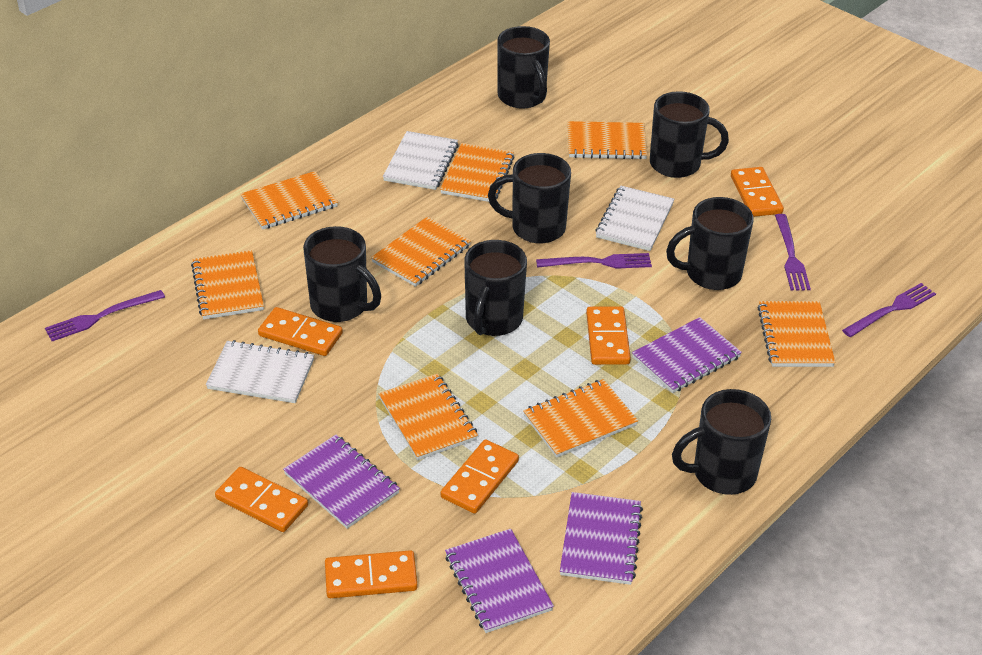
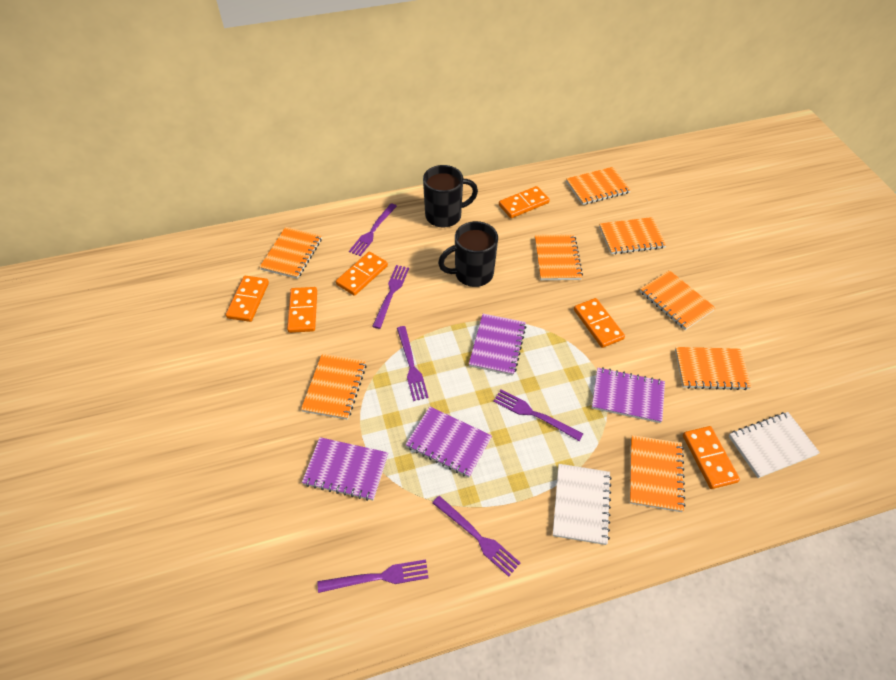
black mug: 7 -> 2
purple fork: 4 -> 6
white notebook: 3 -> 2

